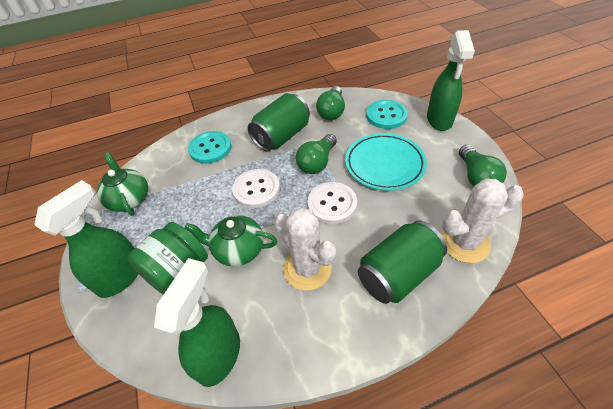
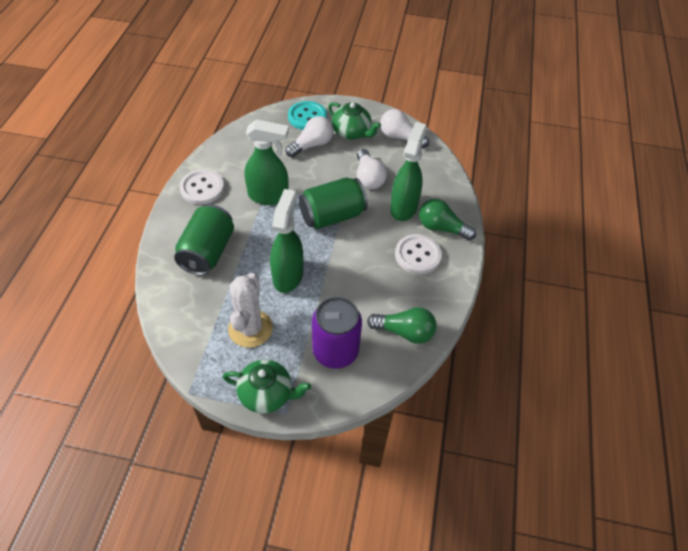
green jar: 1 -> 0
green light bulb: 3 -> 2
purple can: 0 -> 1
turquoise button: 2 -> 1
turquoise plate: 1 -> 0
white cactus: 2 -> 1
white light bulb: 0 -> 3

